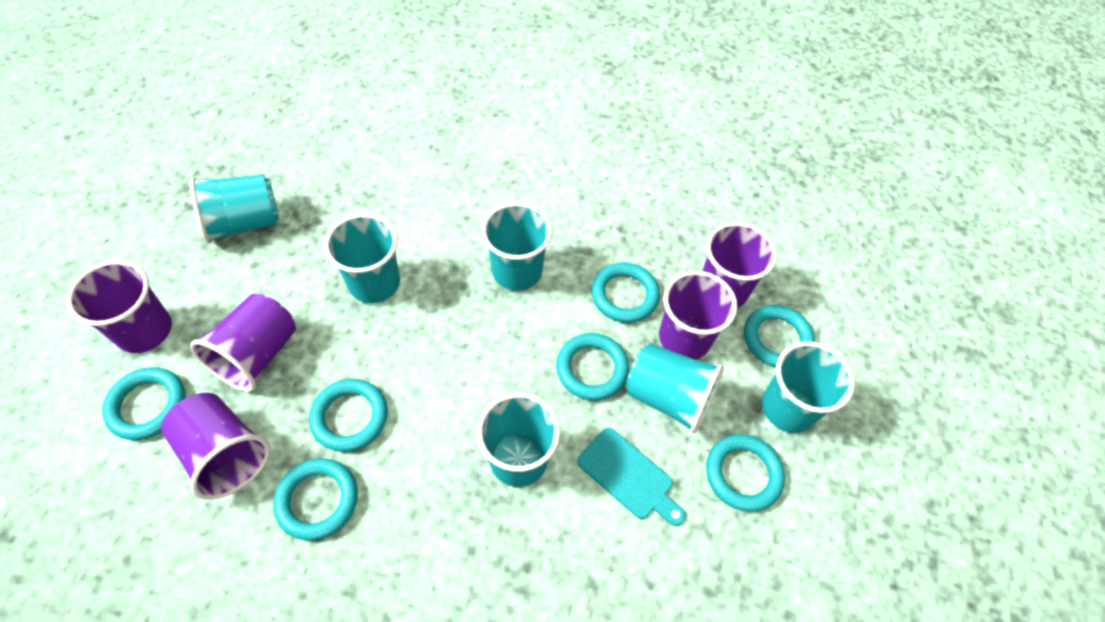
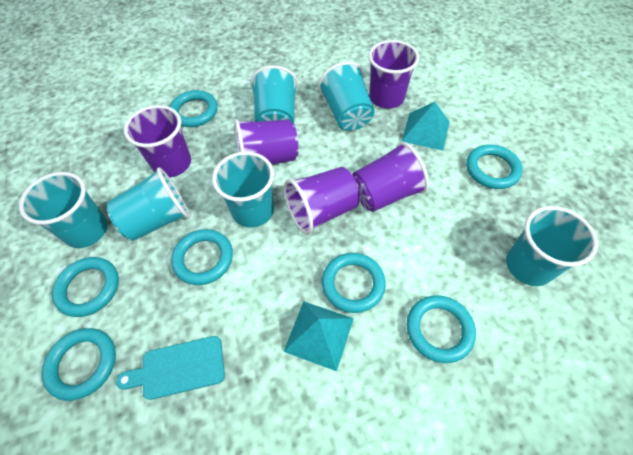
turquoise pyramid: 0 -> 2

